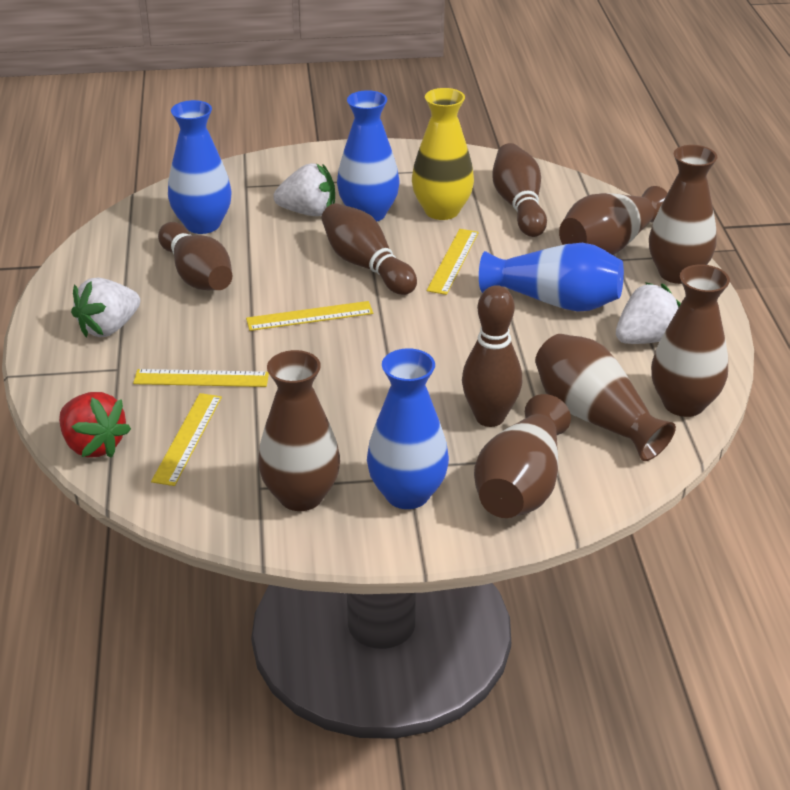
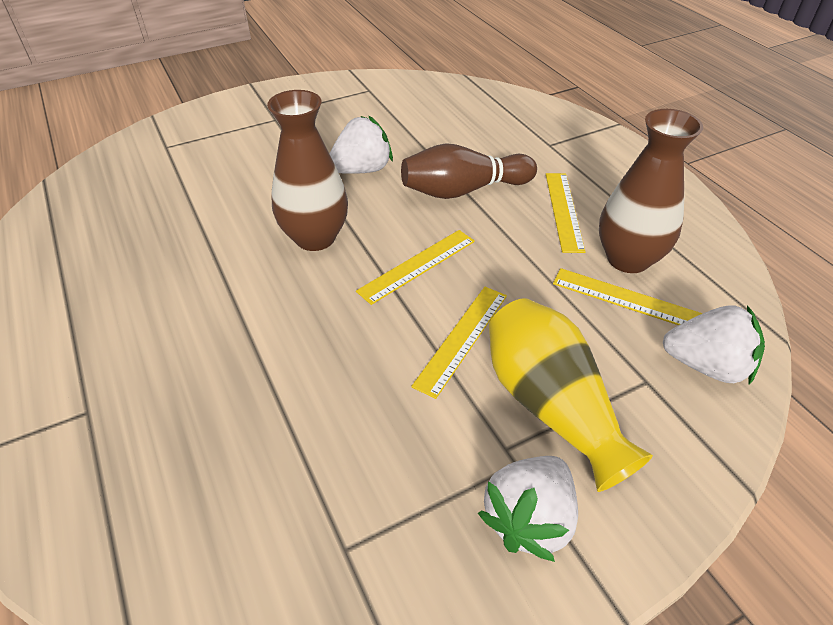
blue vase: 4 -> 0
brown bowling pin: 4 -> 1
brown vase: 6 -> 2
red strawberry: 1 -> 0

